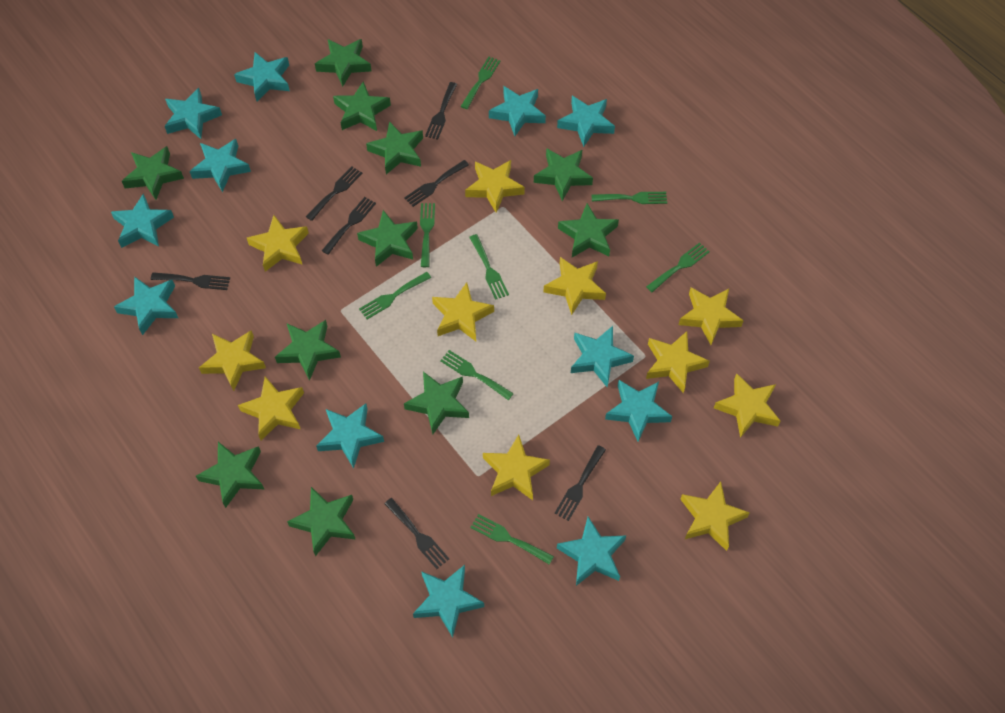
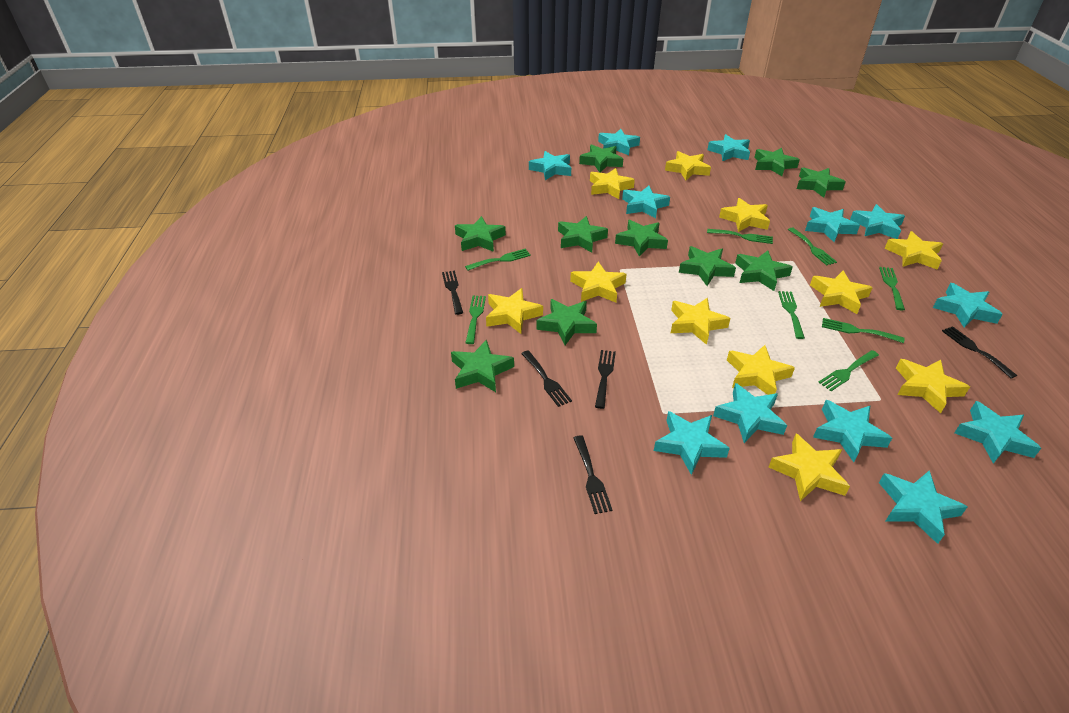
black fork: 7 -> 5
green star: 11 -> 10

